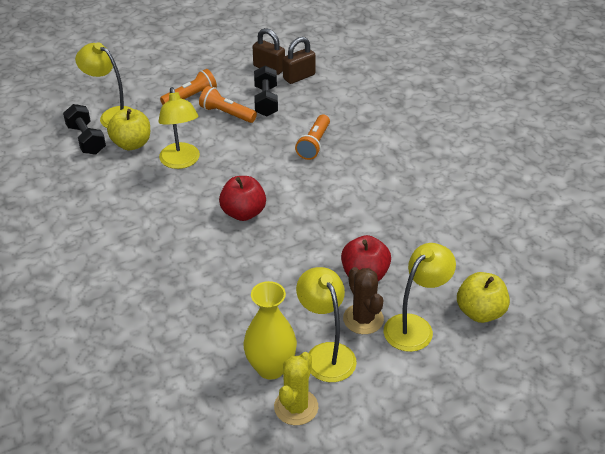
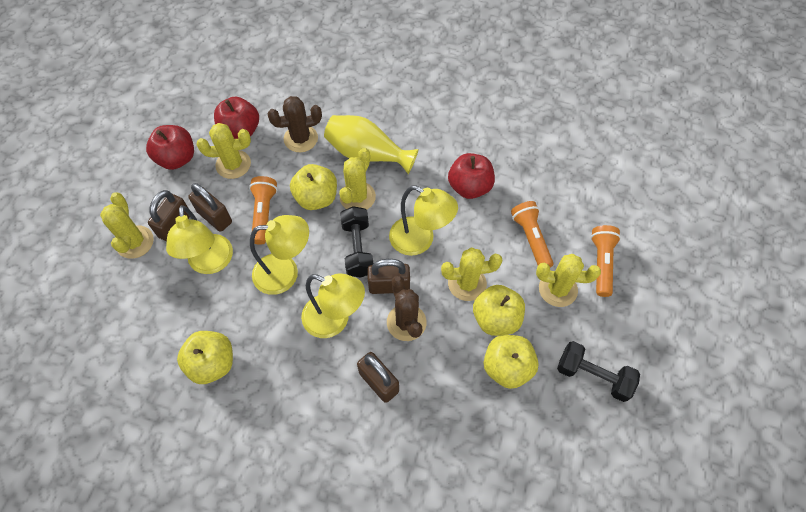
brown cactus: 1 -> 2
brown padlock: 2 -> 4
red apple: 2 -> 3
yellow apple: 2 -> 4
yellow cactus: 1 -> 5

